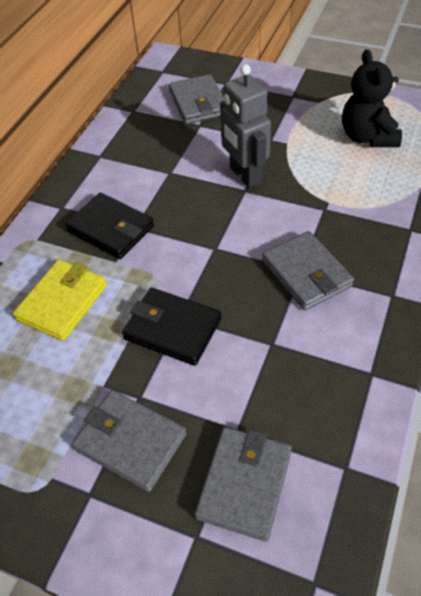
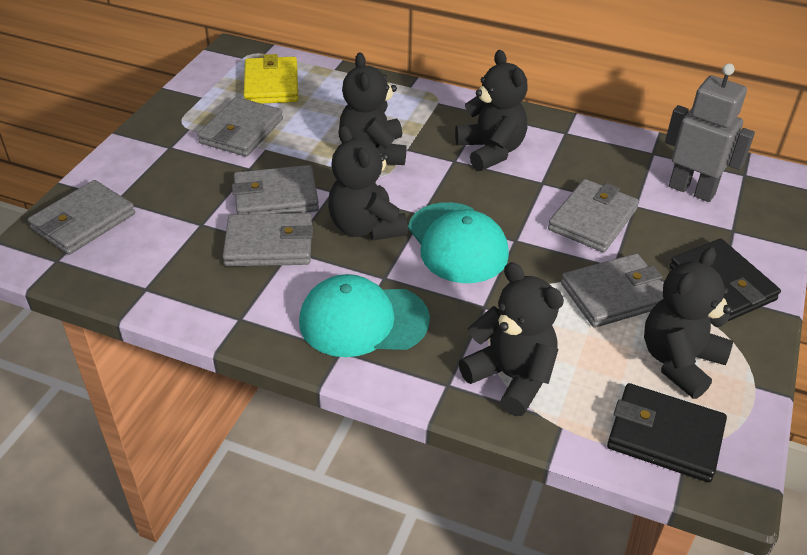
black teddy bear: 1 -> 5
grey wallet: 4 -> 6
turquoise cap: 0 -> 2

